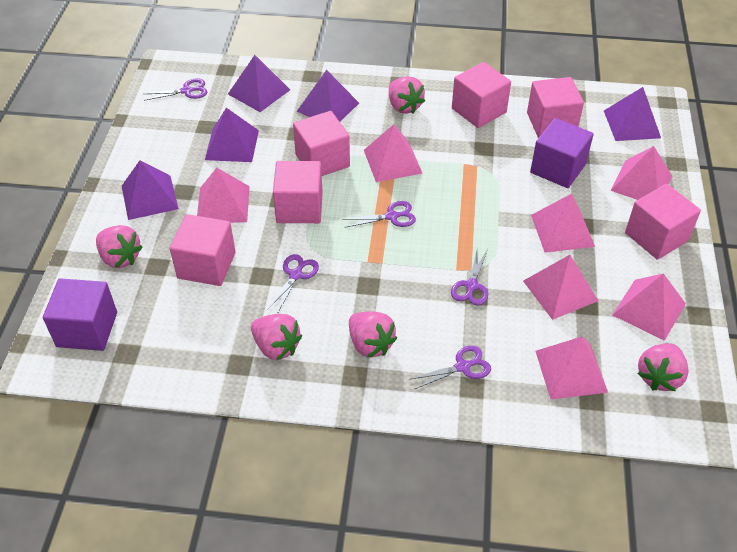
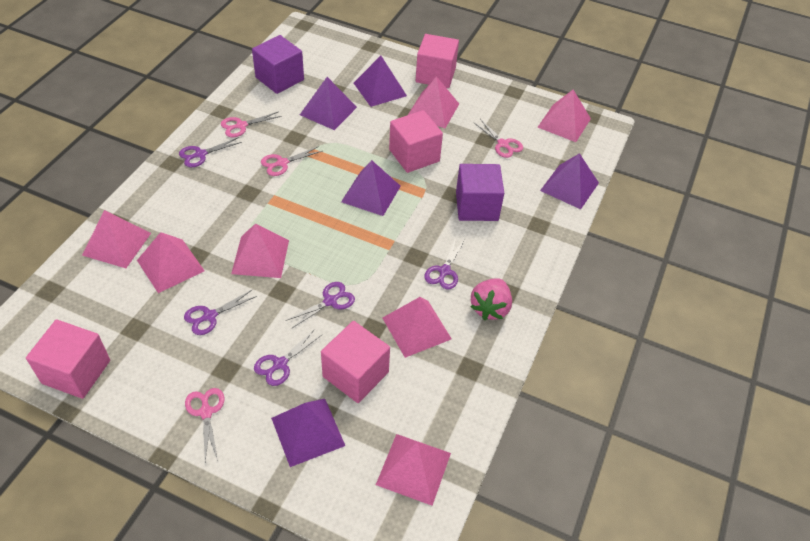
pink cube: 6 -> 4
pink scissors: 0 -> 4
pink strawberry: 5 -> 1

